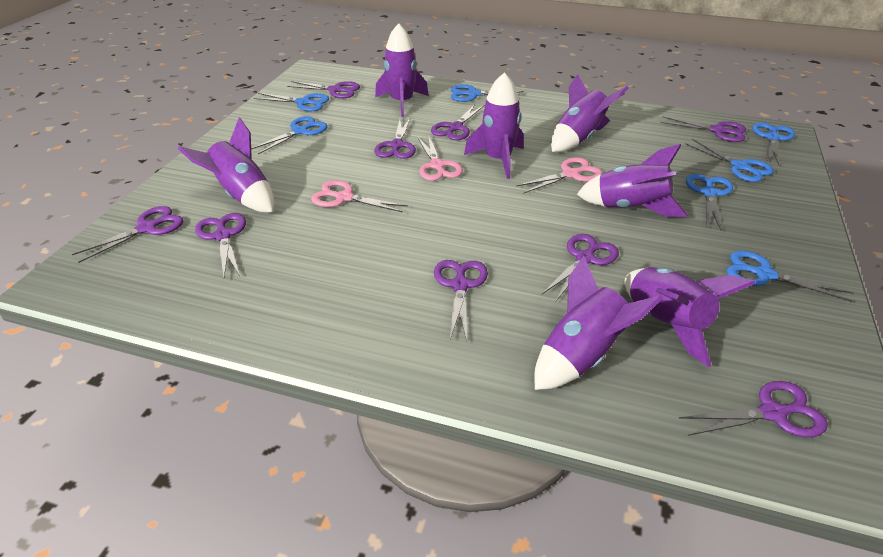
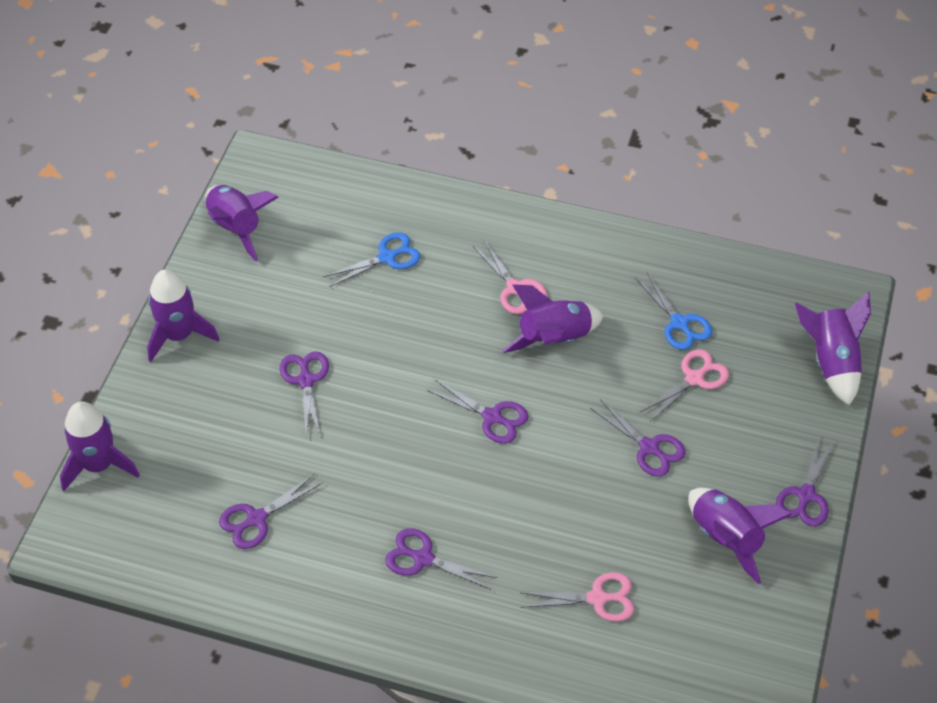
blue scissors: 7 -> 2
purple rocket: 7 -> 6
purple scissors: 9 -> 6

